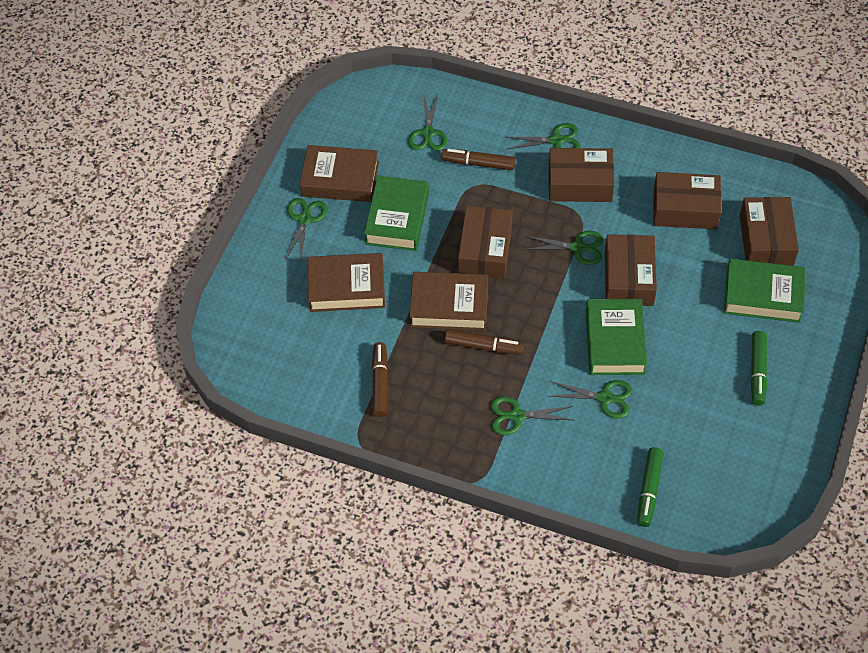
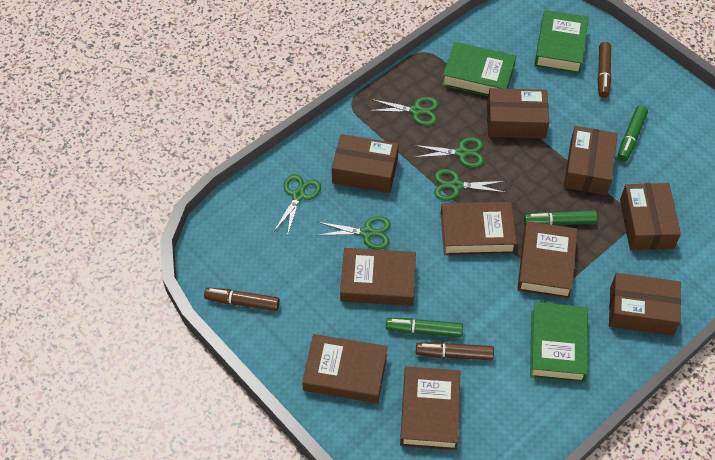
brown book: 3 -> 5
green marker: 2 -> 3
green scissors: 6 -> 5

